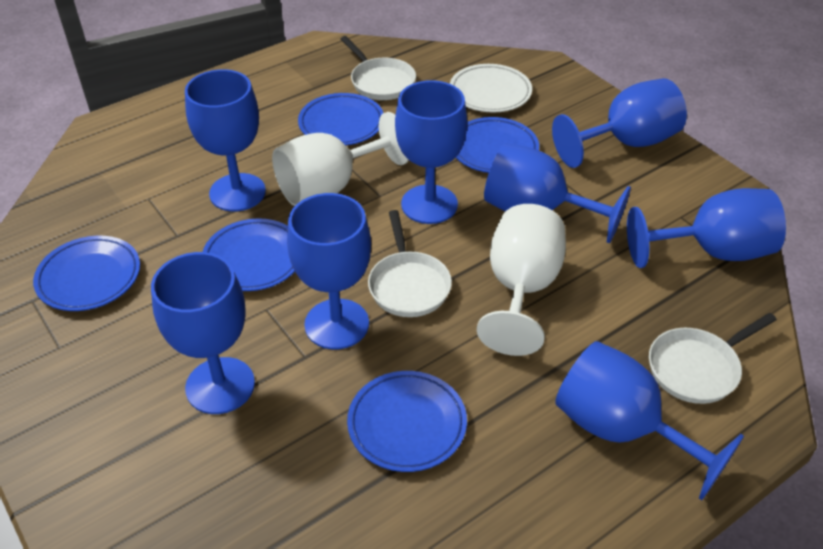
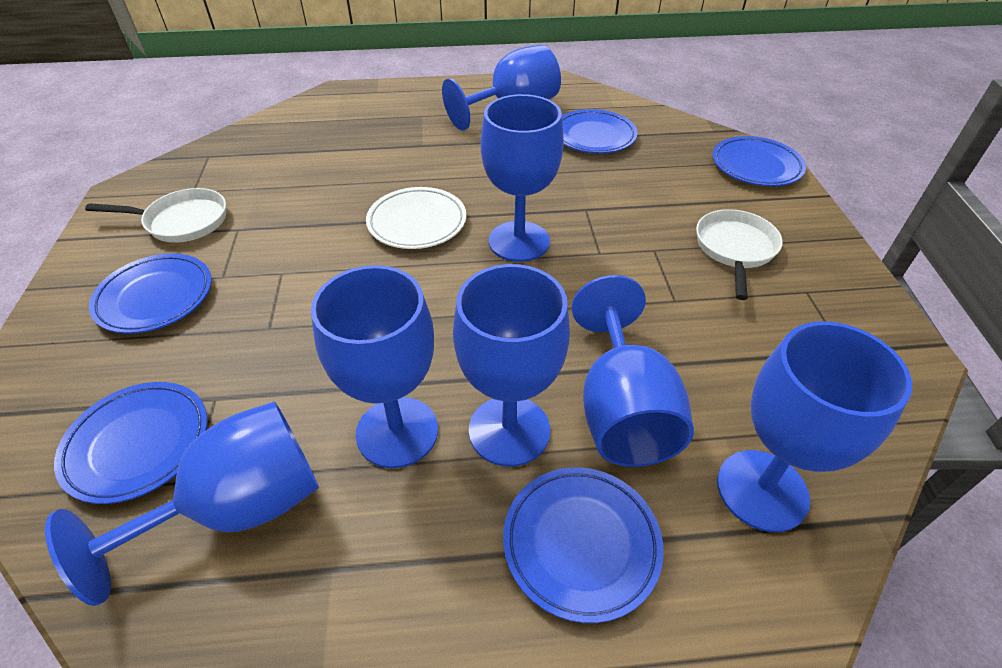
blue goblet: 8 -> 7
white goblet: 2 -> 0
white pan: 3 -> 2

